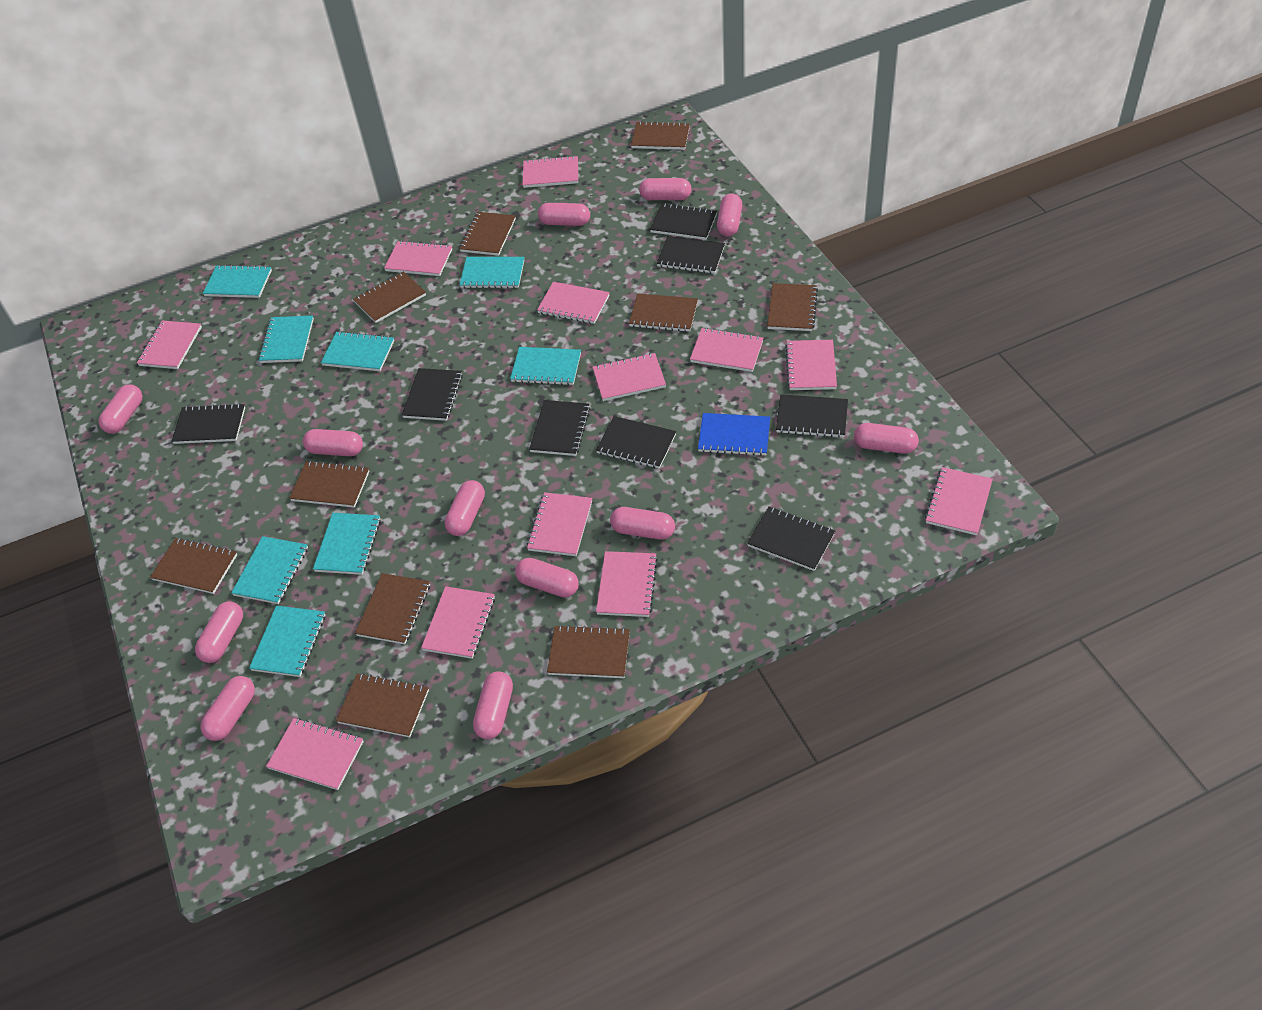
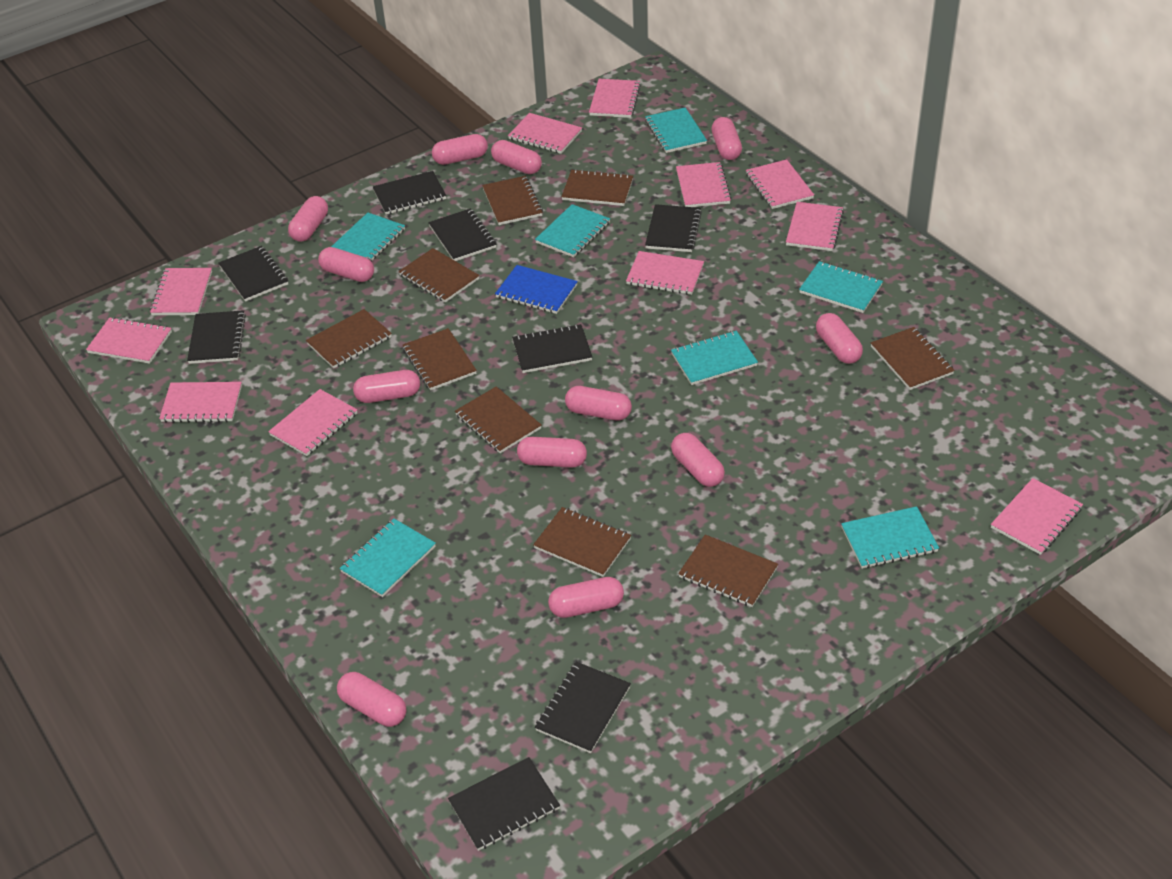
brown notebook: 10 -> 9
pink notebook: 12 -> 11
turquoise notebook: 8 -> 7

